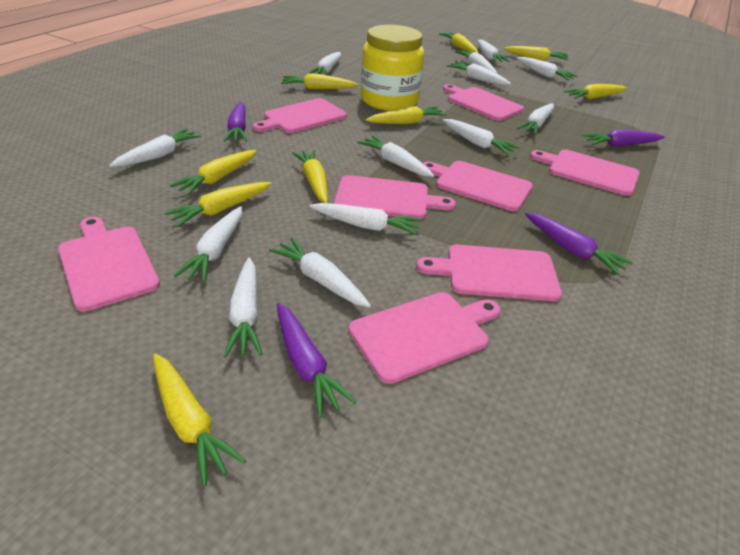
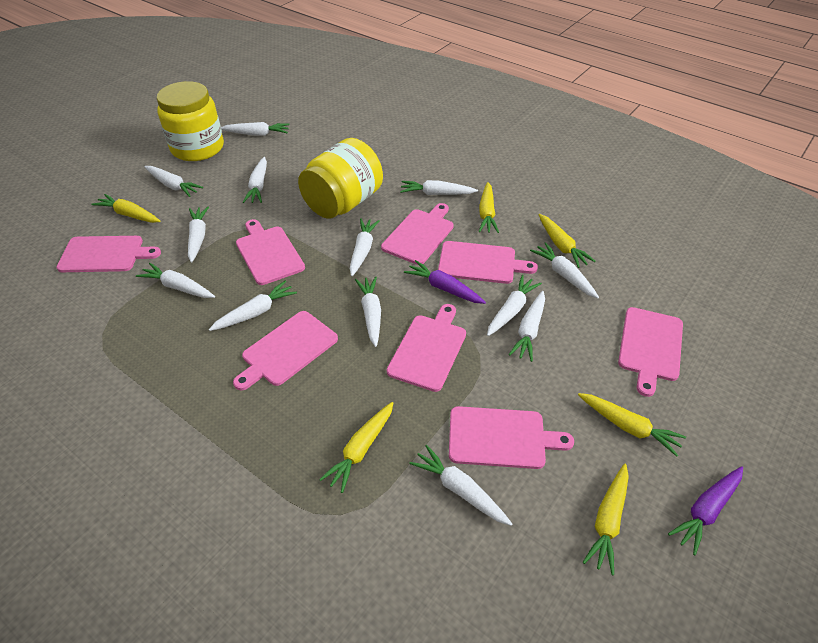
purple carrot: 4 -> 2
yellow carrot: 9 -> 6
yellow jar: 1 -> 2

